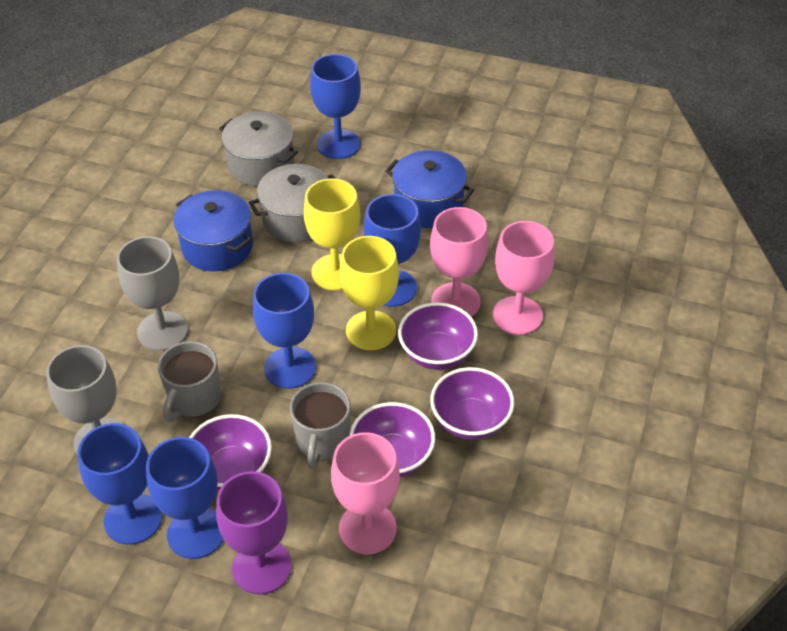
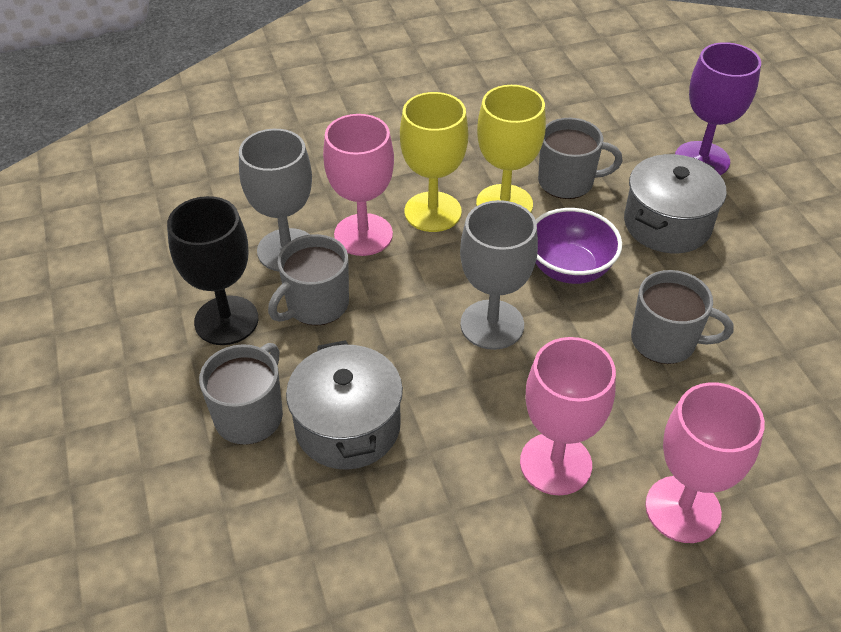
black goblet: 0 -> 1
blue goblet: 5 -> 0
blue pot: 2 -> 0
grey mug: 2 -> 4
purple bowl: 4 -> 1

